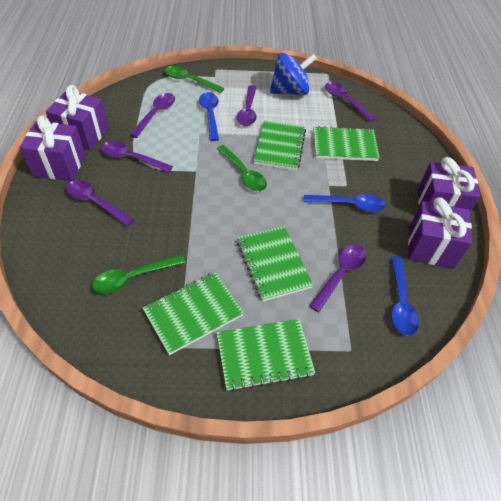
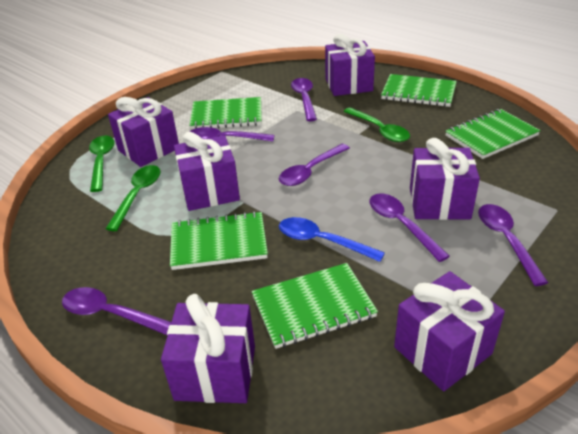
blue spinning top: 1 -> 0
blue spoon: 3 -> 1
purple gift: 4 -> 6

